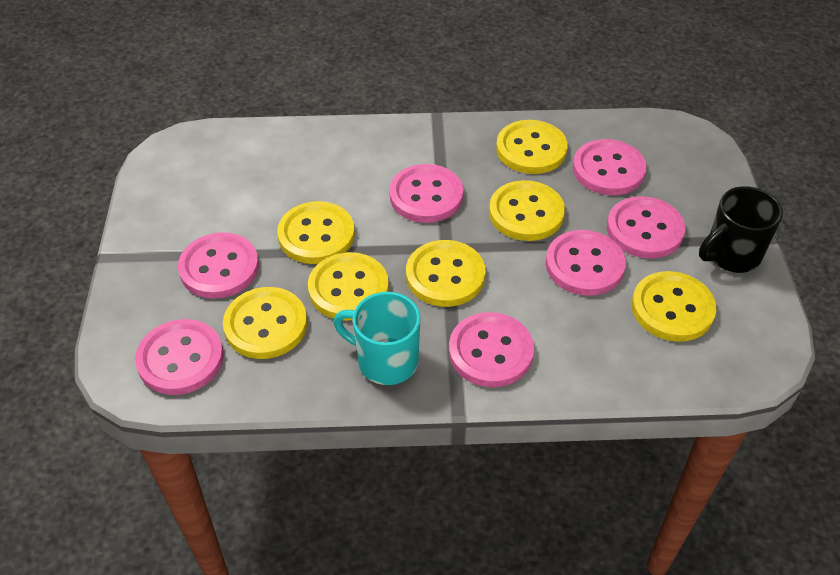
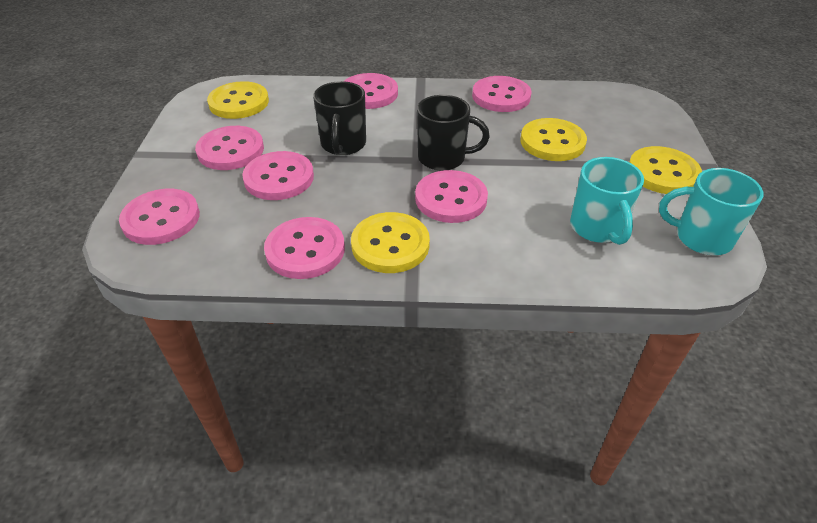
black mug: 1 -> 2
turquoise mug: 1 -> 2
yellow button: 7 -> 4

